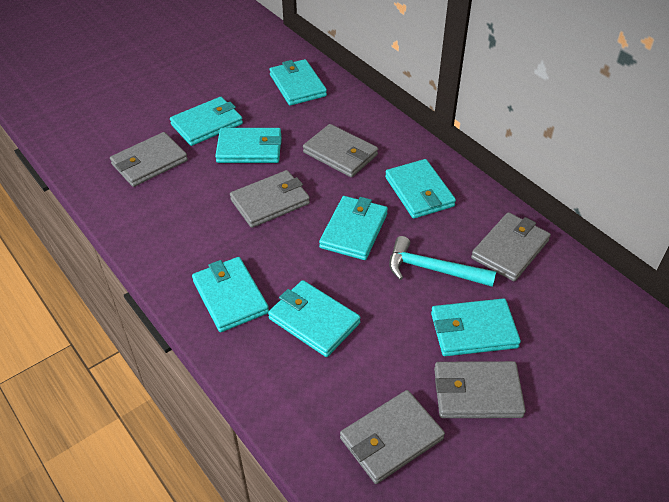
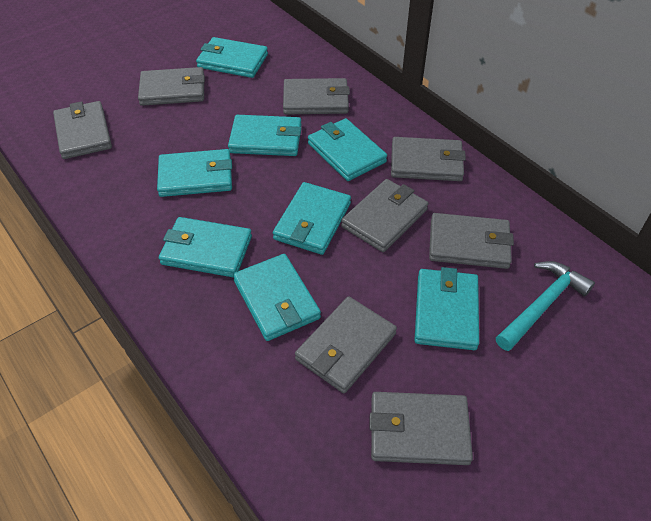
grey wallet: 6 -> 8

